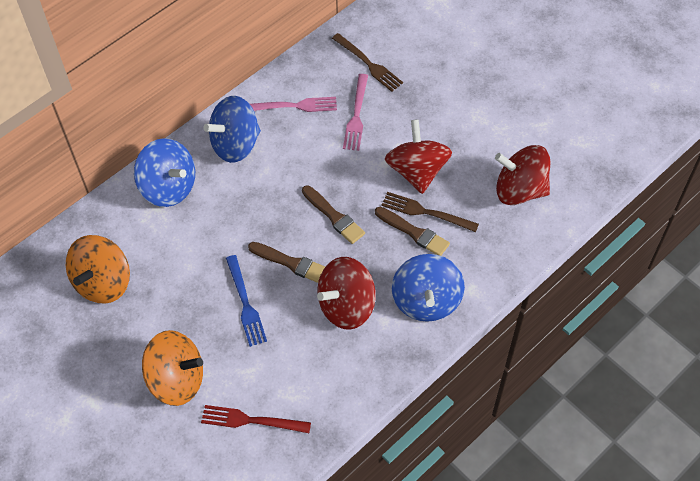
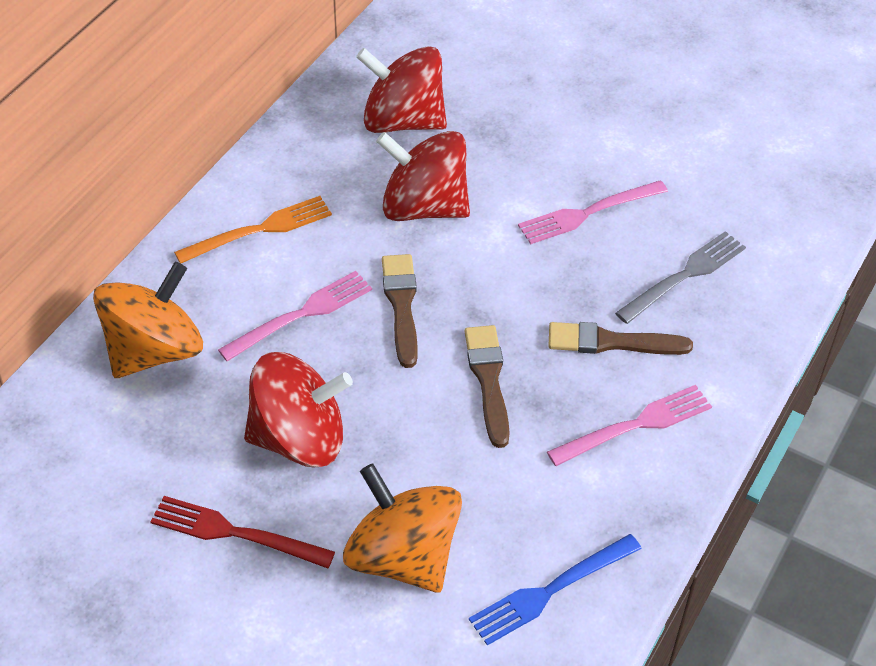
blue spinning top: 3 -> 0
brown fork: 2 -> 0
grey fork: 0 -> 1
orange fork: 0 -> 1
pink fork: 2 -> 3

